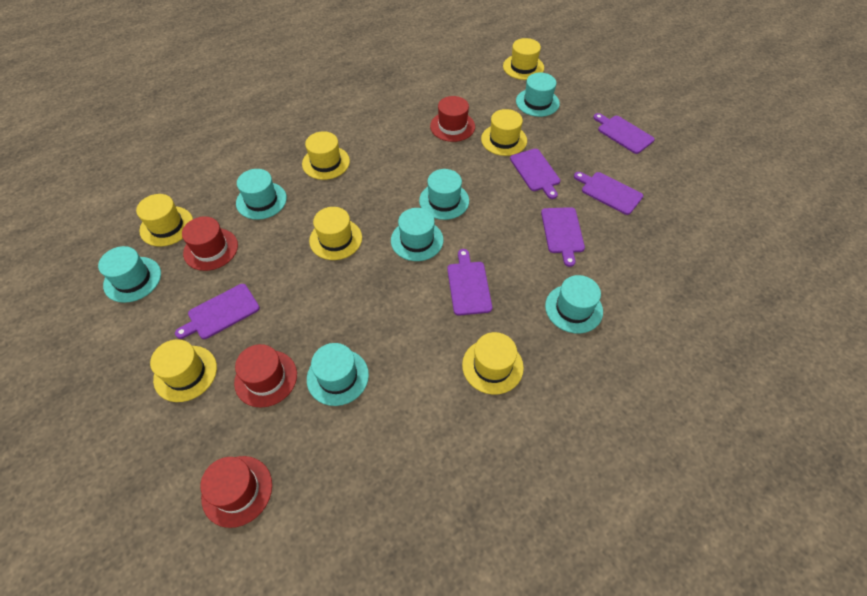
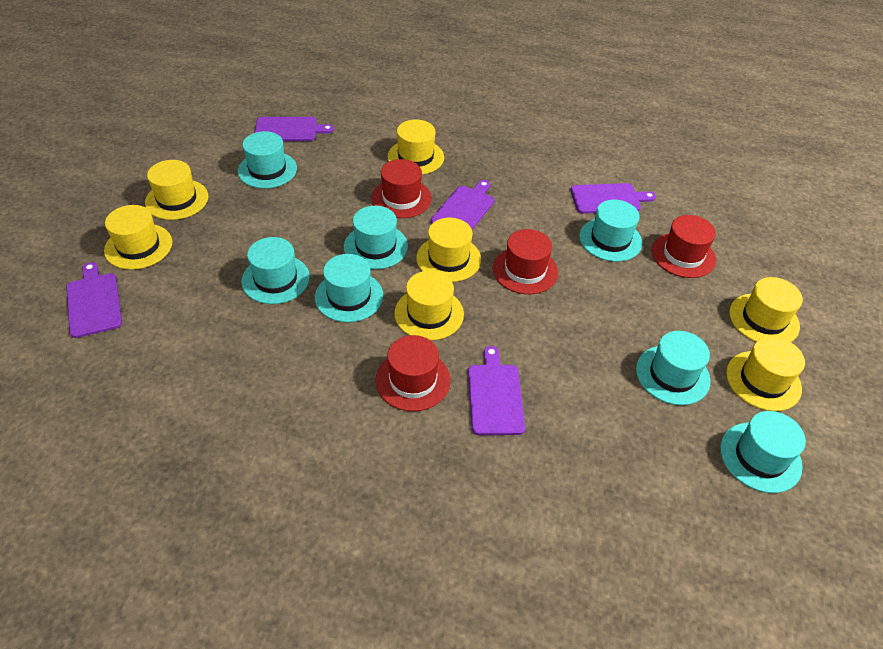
purple cutting board: 6 -> 5

